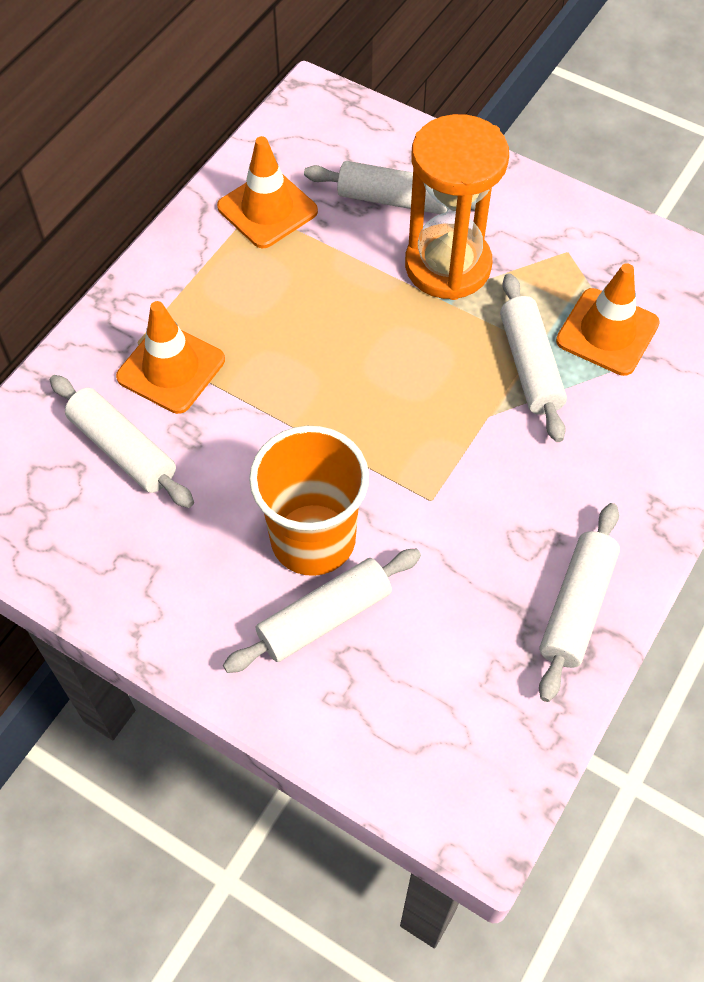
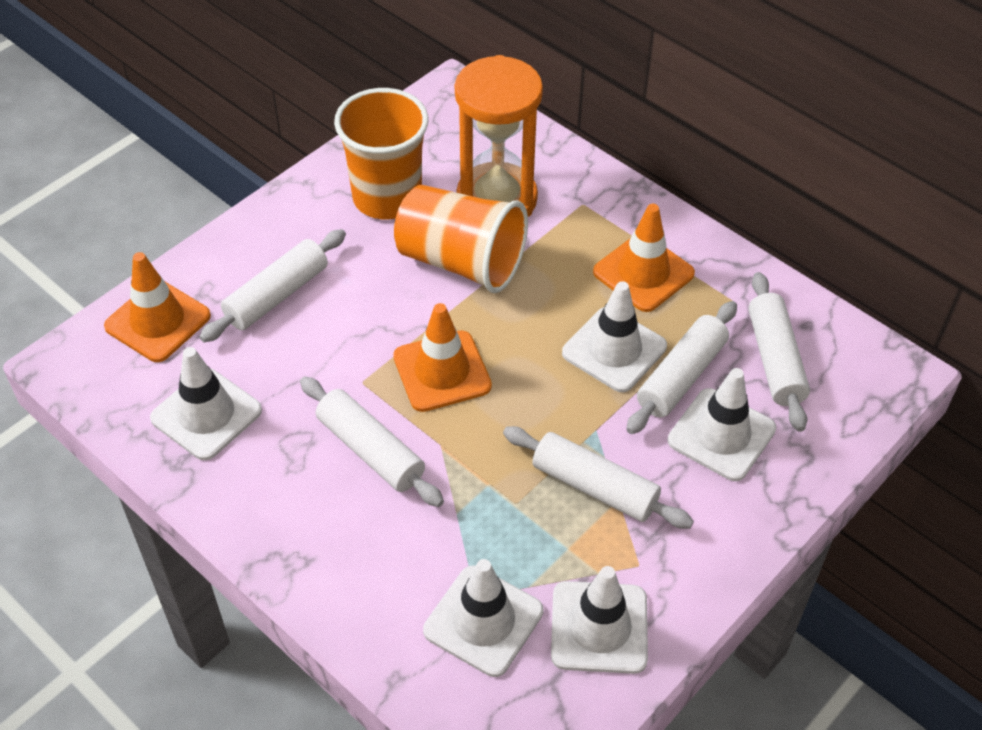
orange cup: 1 -> 2
white traffic cone: 0 -> 5

